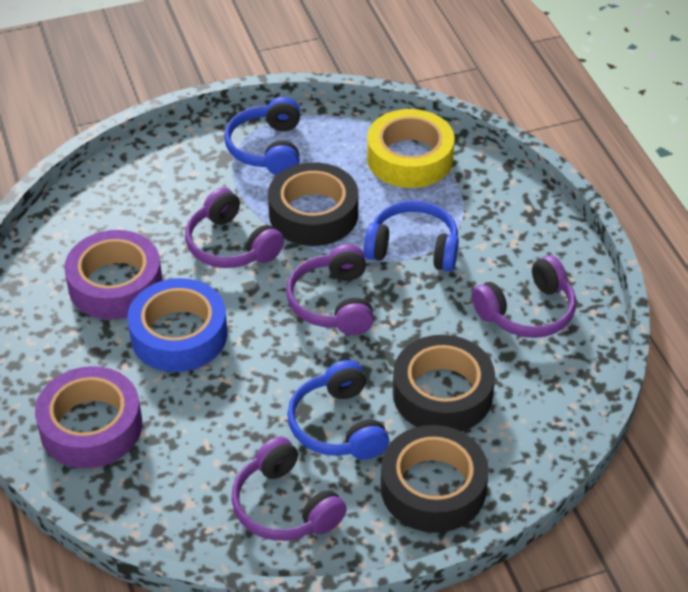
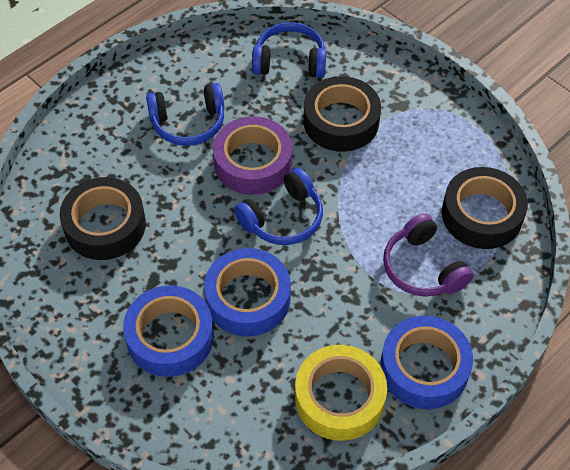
blue tape: 1 -> 3
purple headphones: 4 -> 1
purple tape: 2 -> 1

